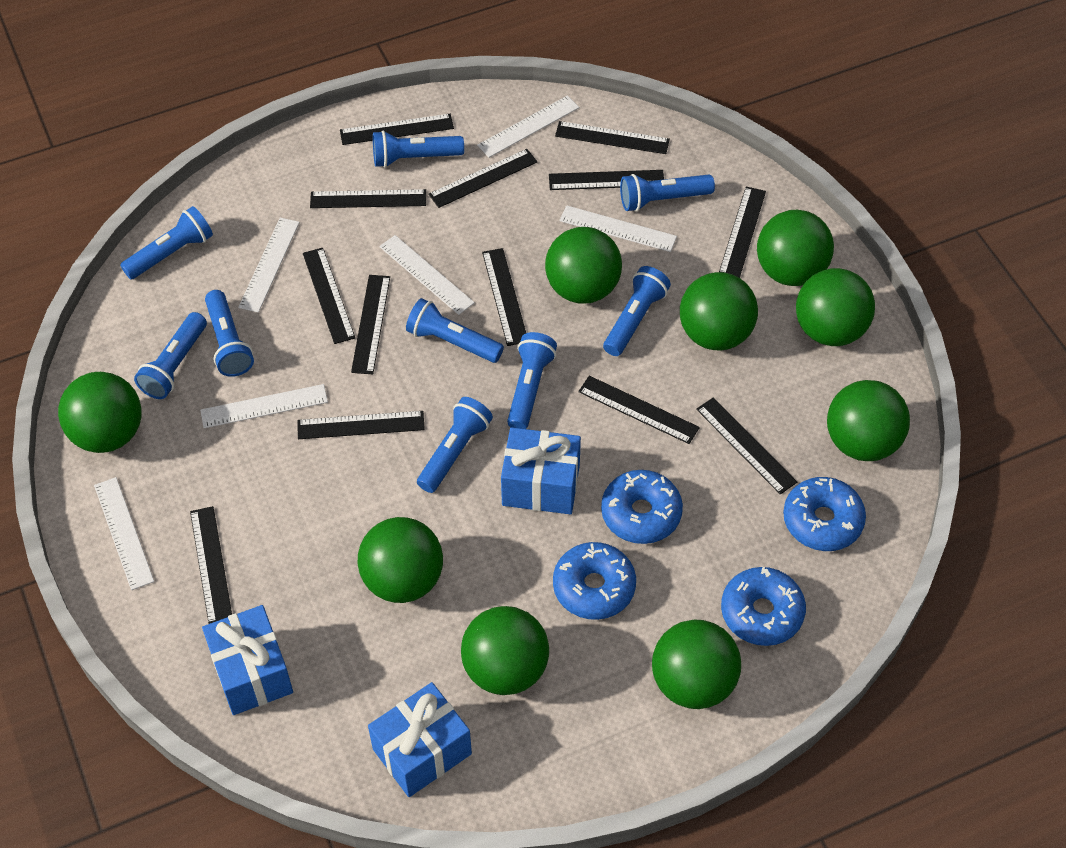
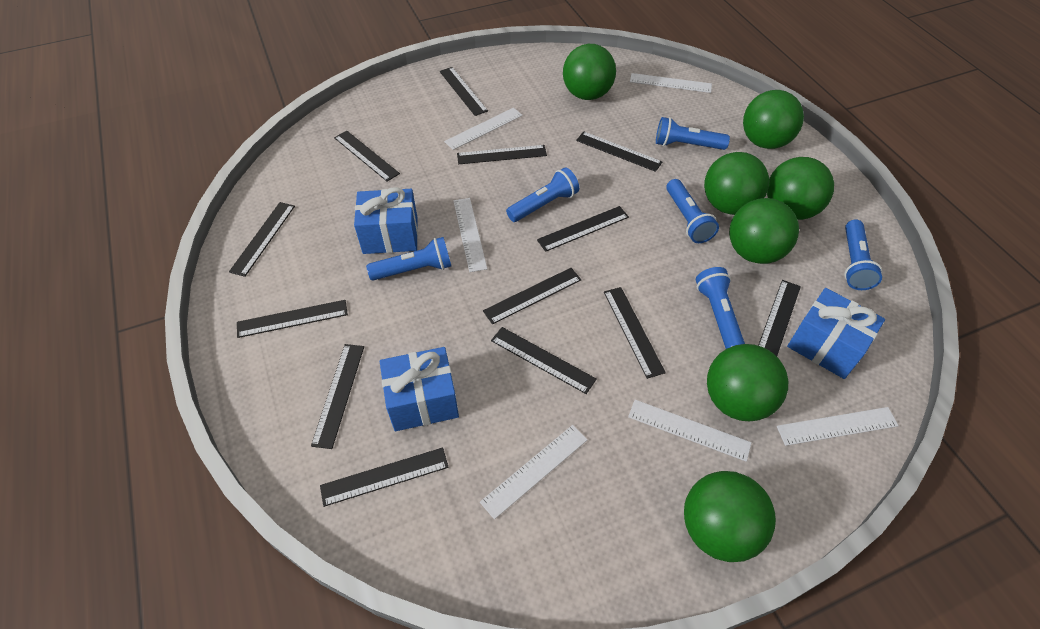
blue donut: 4 -> 0
blue flashlight: 9 -> 6
green ball: 9 -> 7

